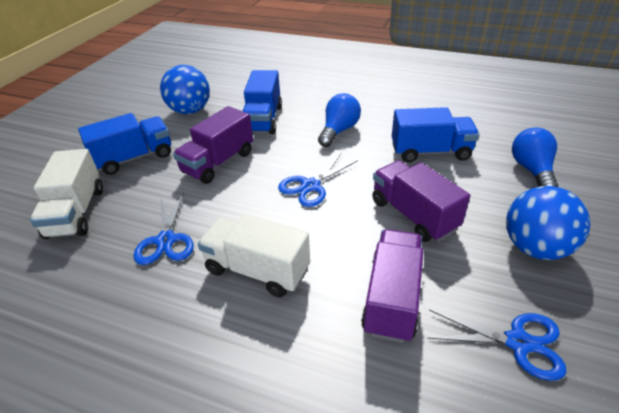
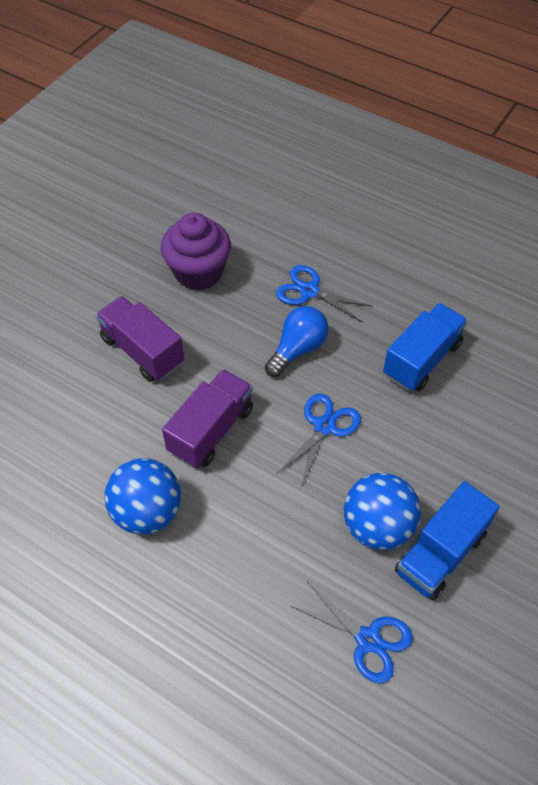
blue light bulb: 2 -> 1
blue truck: 3 -> 2
purple cupcake: 0 -> 1
purple truck: 3 -> 2
white truck: 2 -> 0

